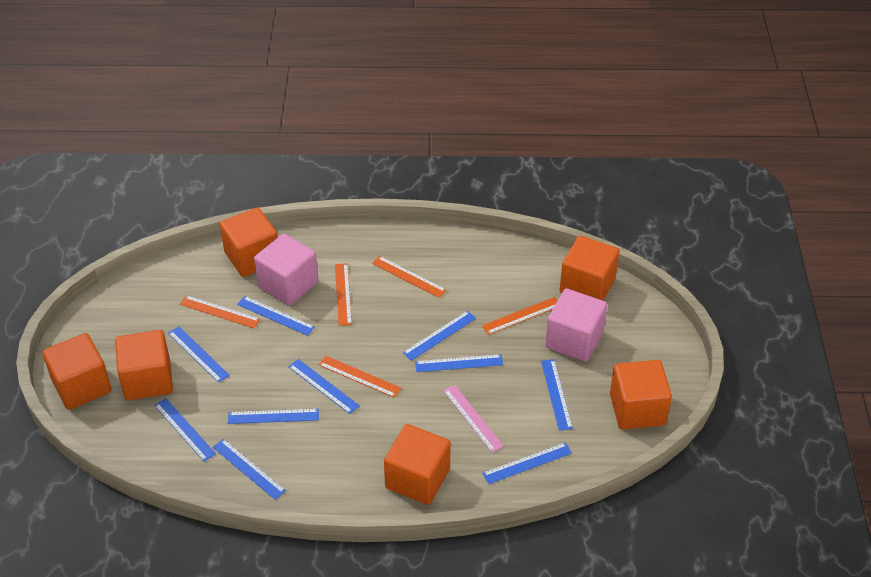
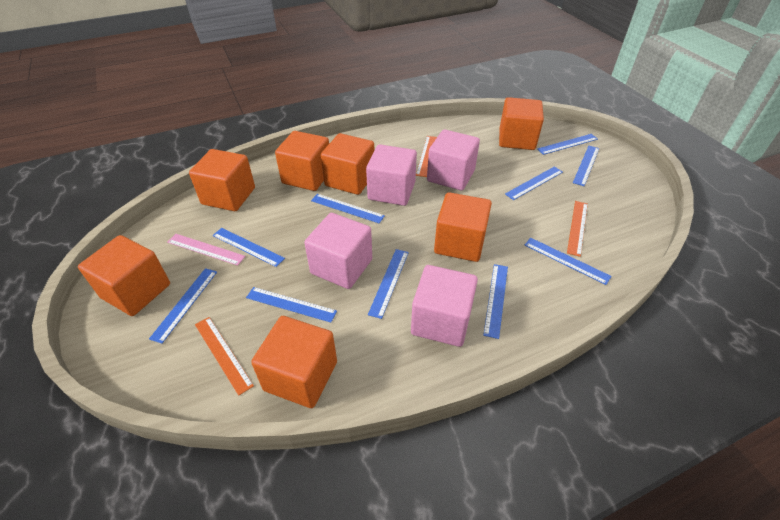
orange cube: 6 -> 7
orange ruler: 5 -> 3
pink cube: 2 -> 4

